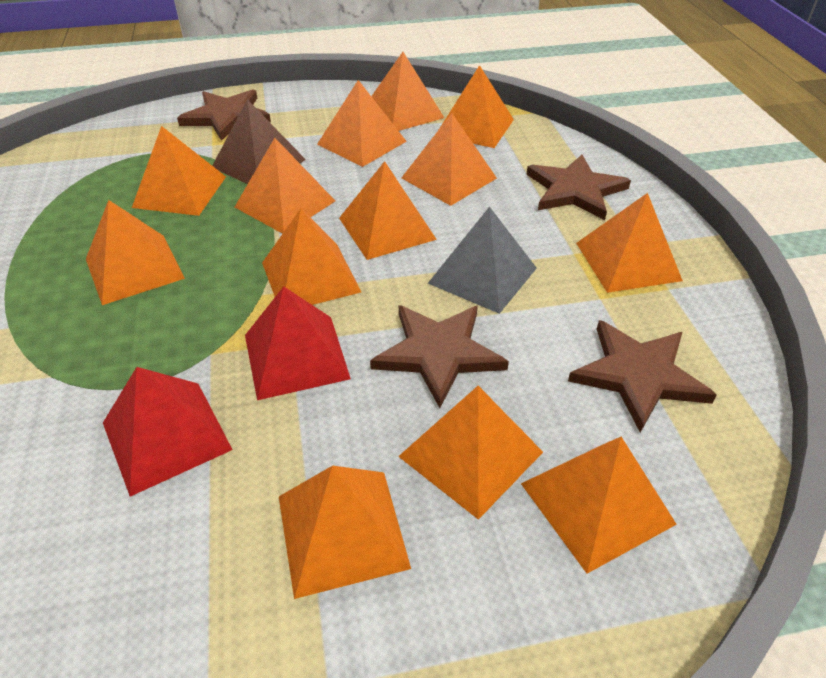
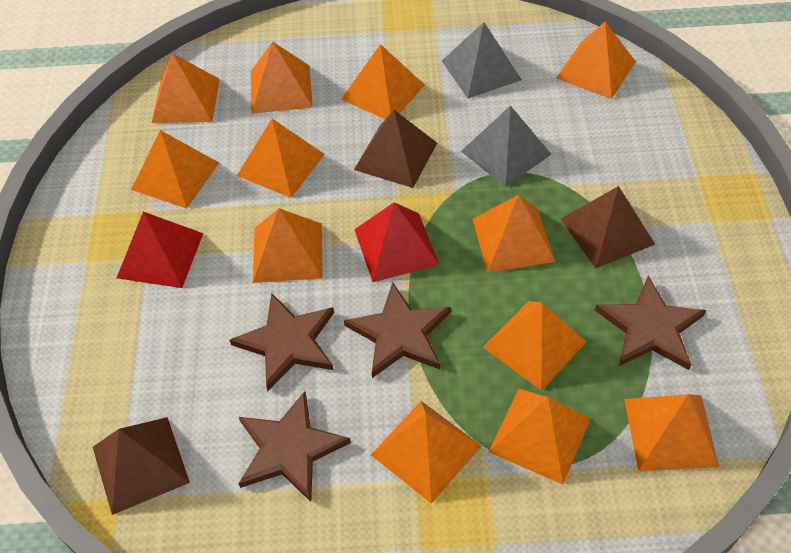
brown pyramid: 1 -> 3
grey pyramid: 1 -> 2
orange pyramid: 13 -> 12

